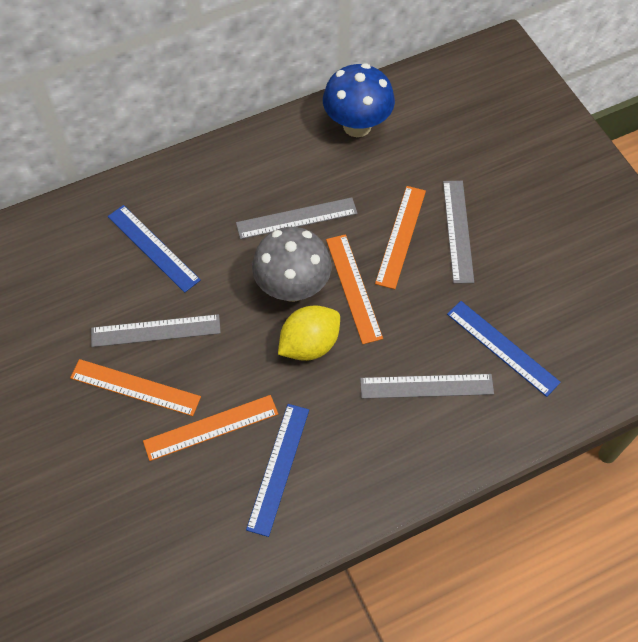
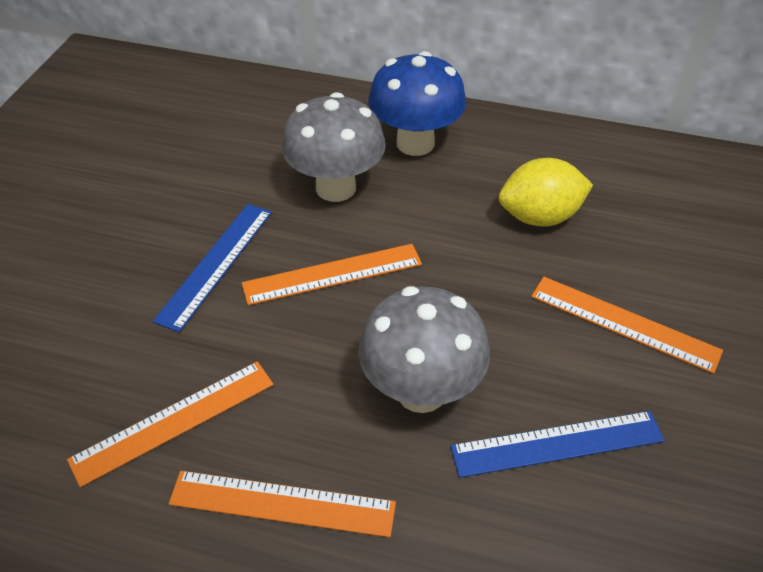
blue ruler: 3 -> 2
grey mushroom: 1 -> 2
grey ruler: 4 -> 0

